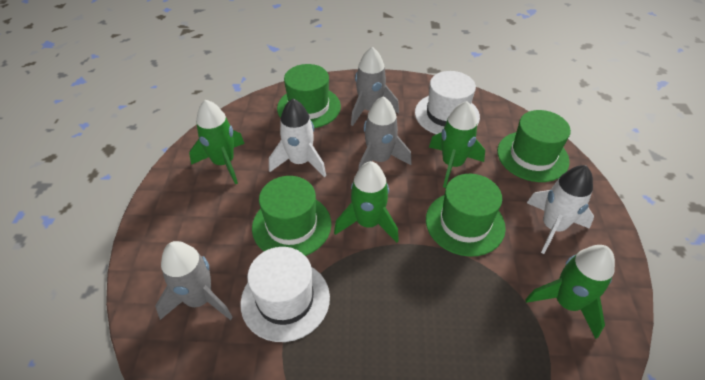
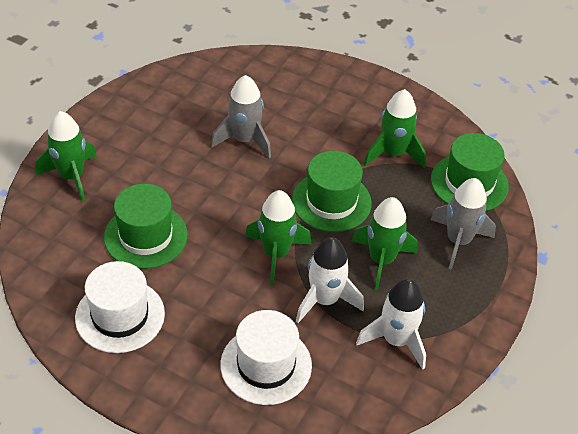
green hat: 4 -> 3
grey rocket: 3 -> 2

